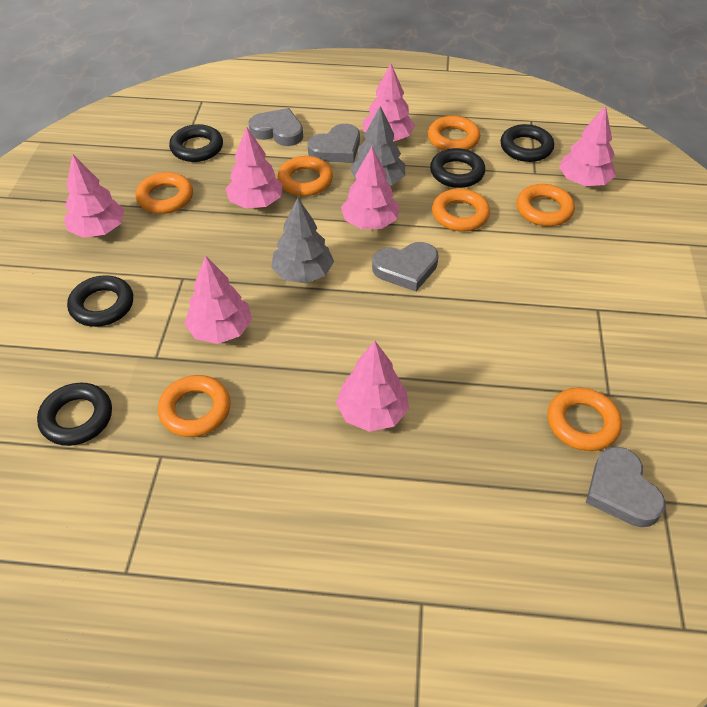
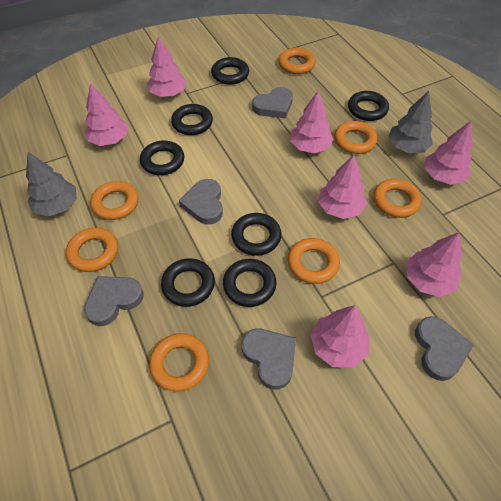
black ring: 5 -> 7
grey heart: 4 -> 5

